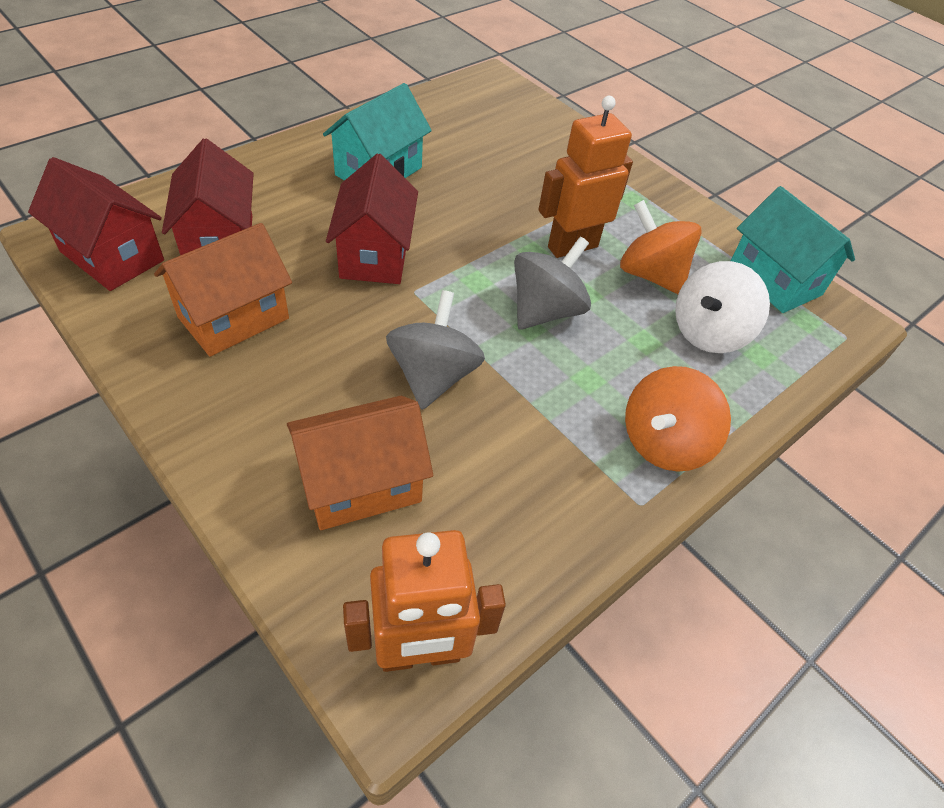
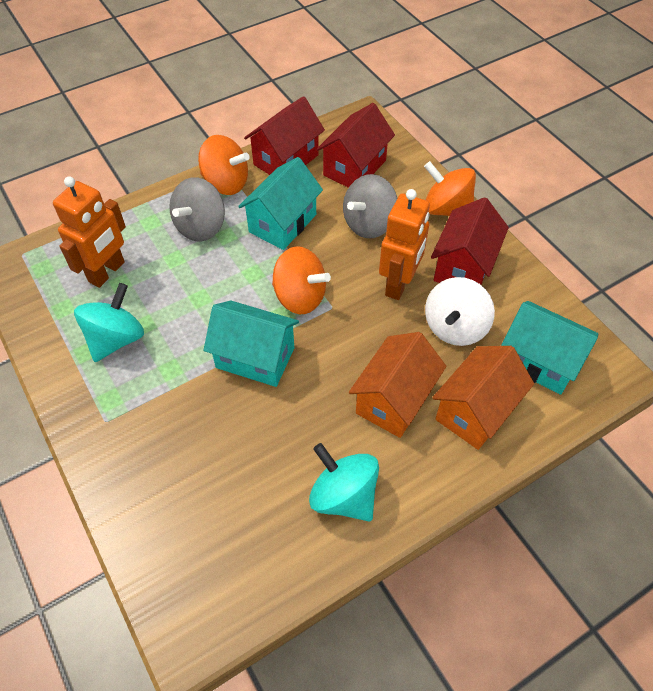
orange spinning top: 2 -> 3
turquoise house: 2 -> 3
turquoise spinning top: 0 -> 2

